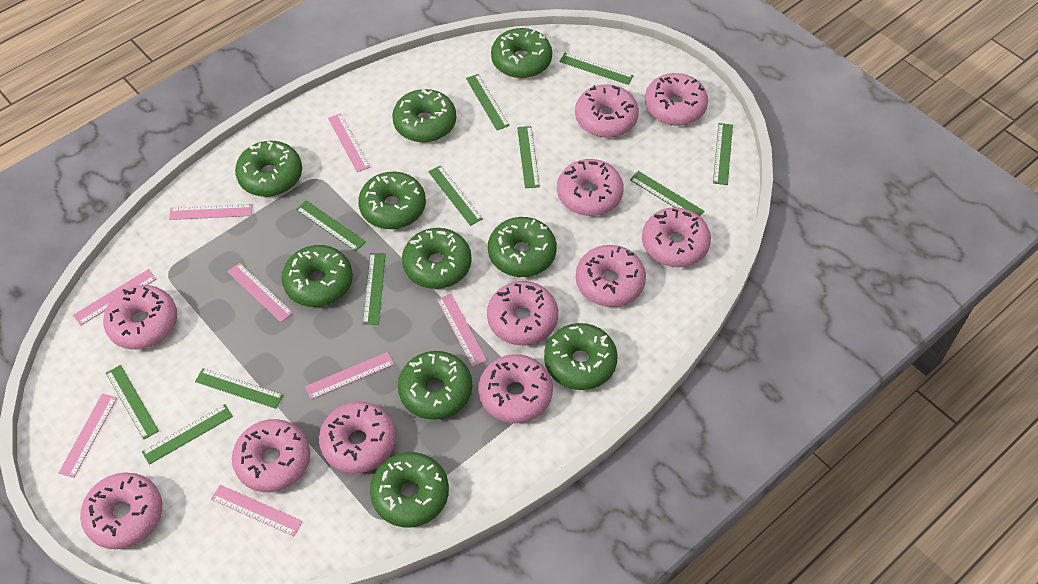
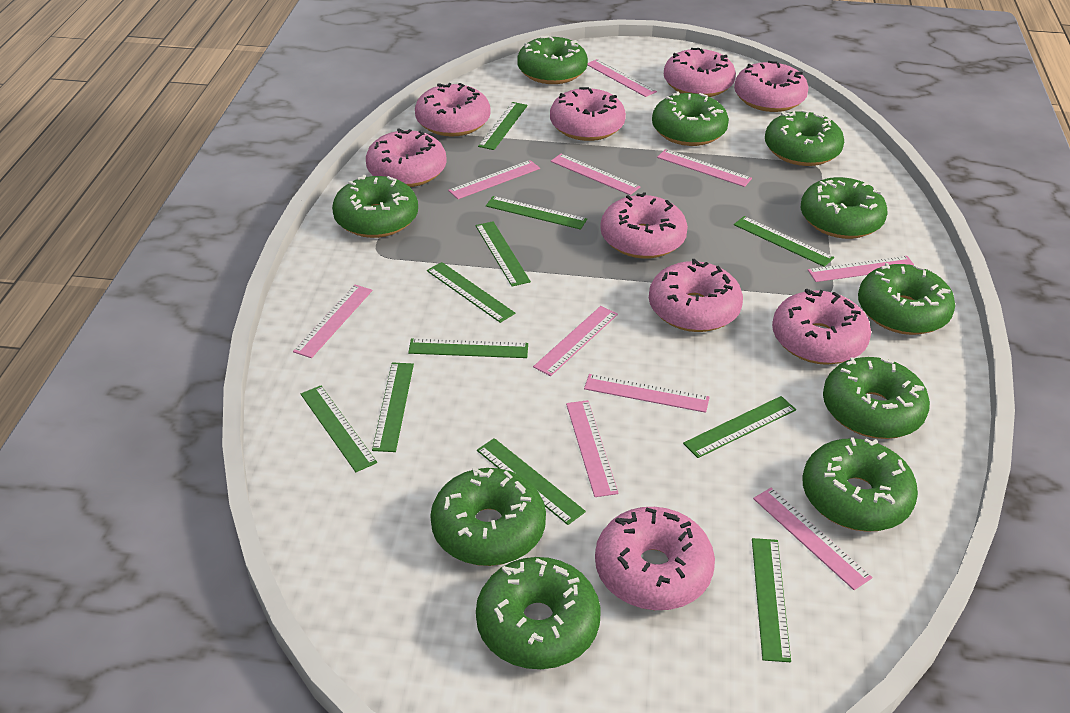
pink donut: 11 -> 9
pink ruler: 8 -> 10

